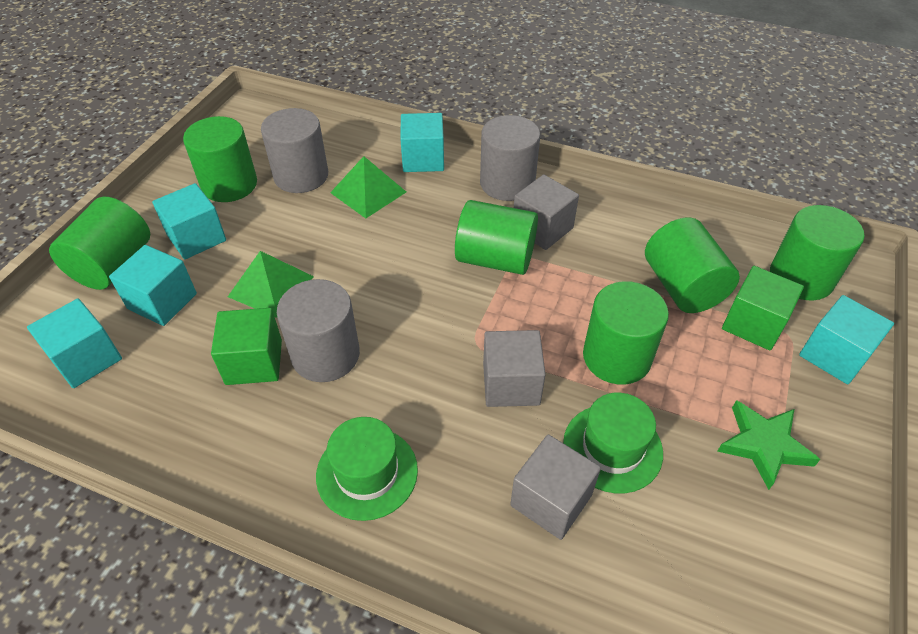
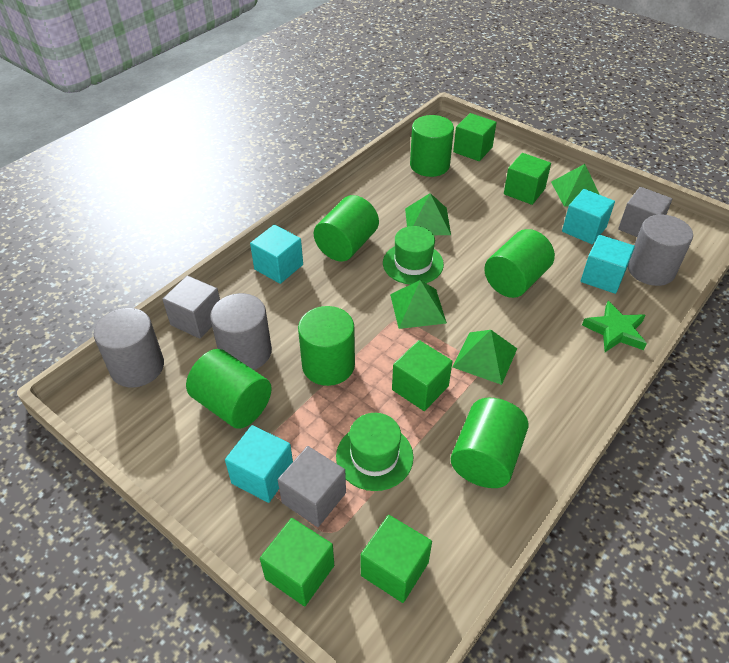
green cube: 2 -> 5
green pyramid: 2 -> 4
turquoise cube: 5 -> 4

